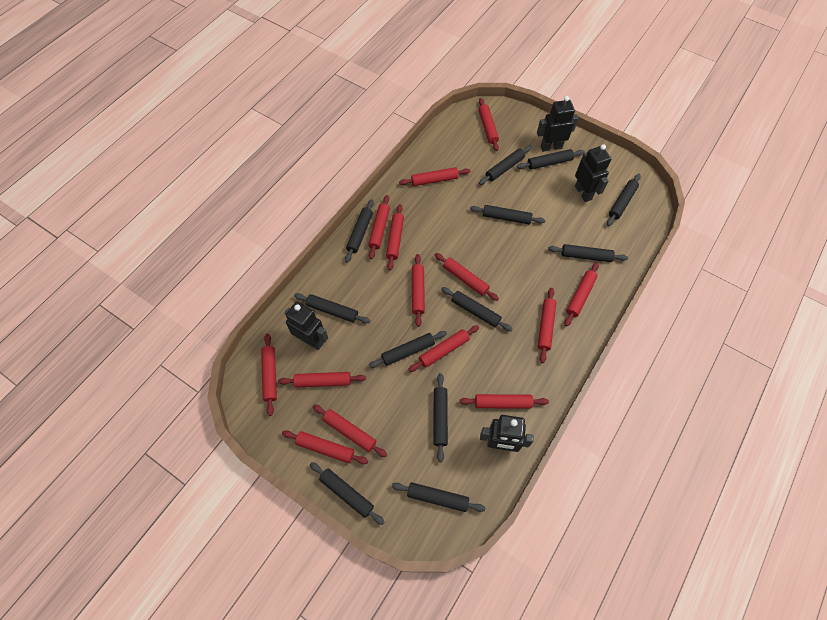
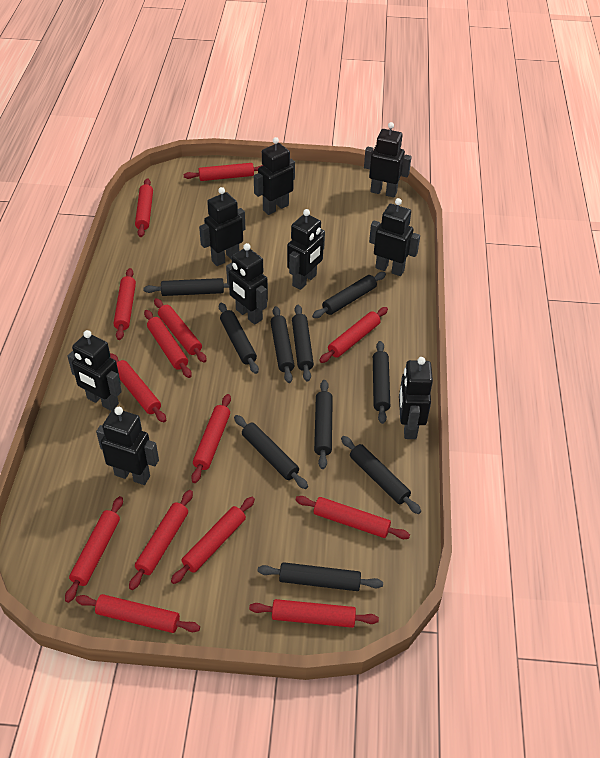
black robot: 4 -> 9
black rolling pin: 12 -> 10

